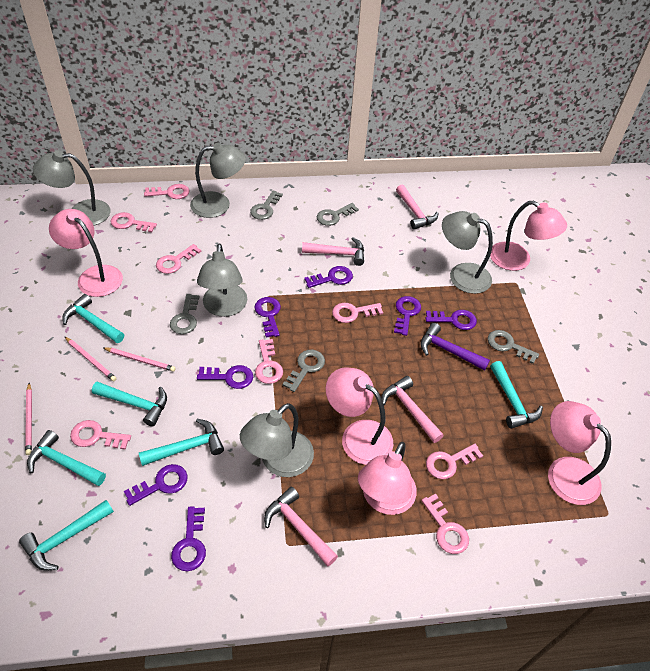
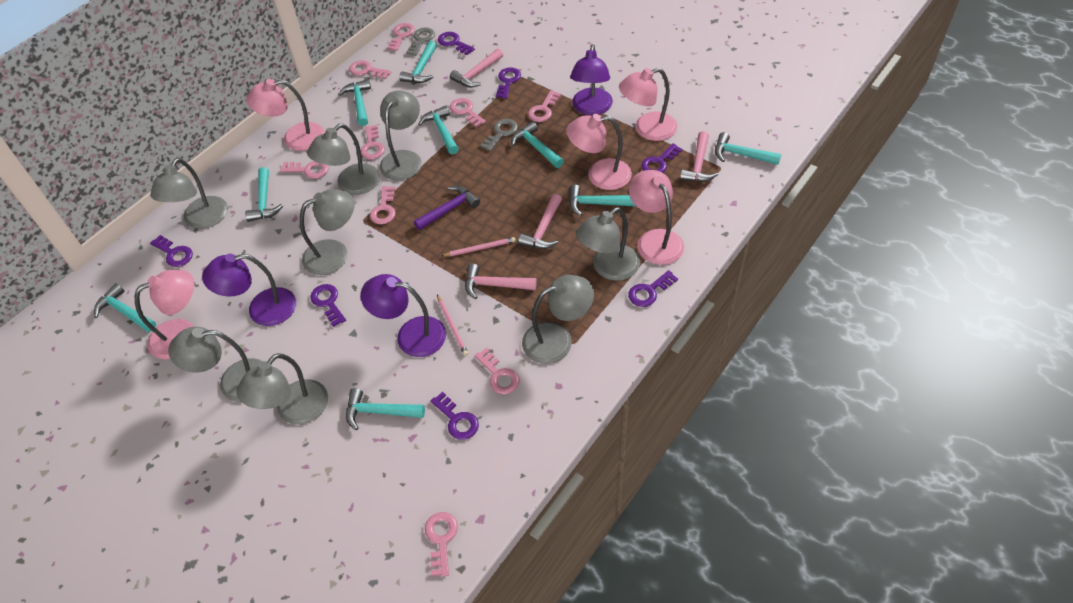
grey key: 5 -> 2
grey lamp: 5 -> 8
pink key: 8 -> 9
pink pencil: 3 -> 2
purple lamp: 0 -> 3
turquoise hammer: 6 -> 9

